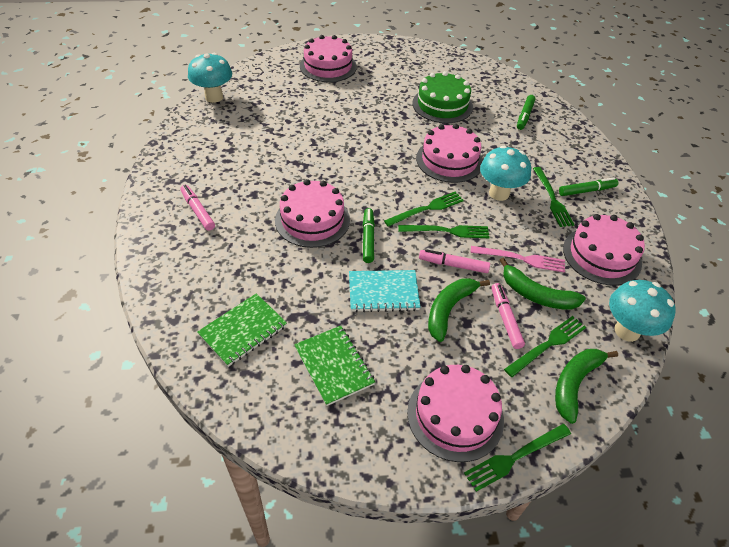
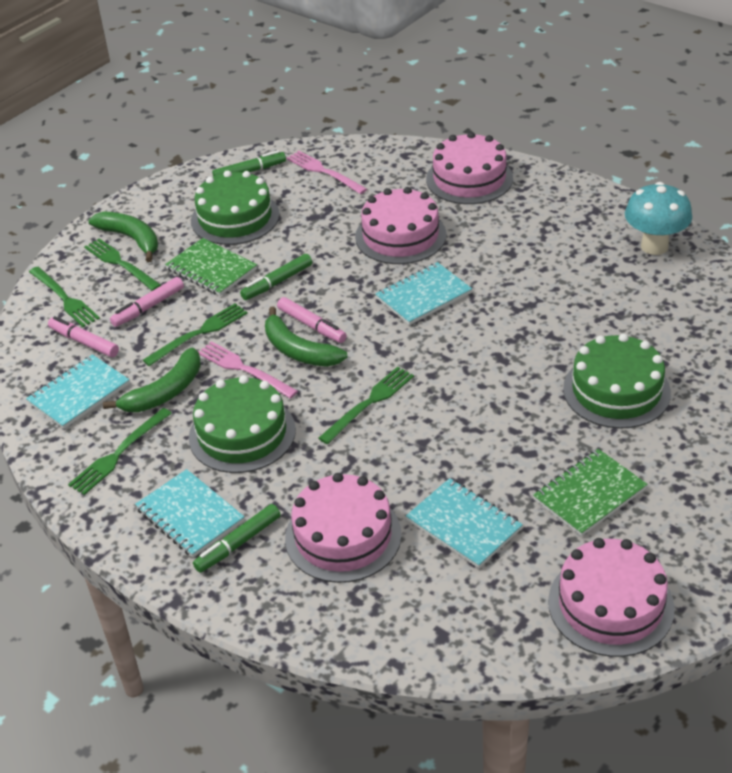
green cake: 1 -> 3
pink cake: 5 -> 4
pink fork: 1 -> 2
turquoise mushroom: 3 -> 1
turquoise notebook: 1 -> 4

